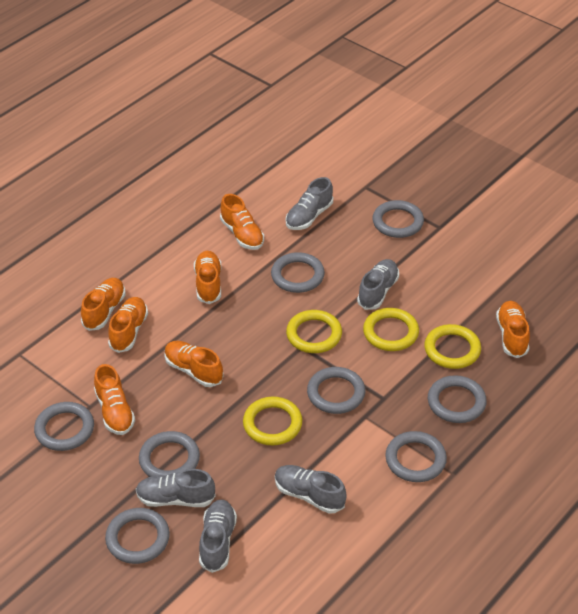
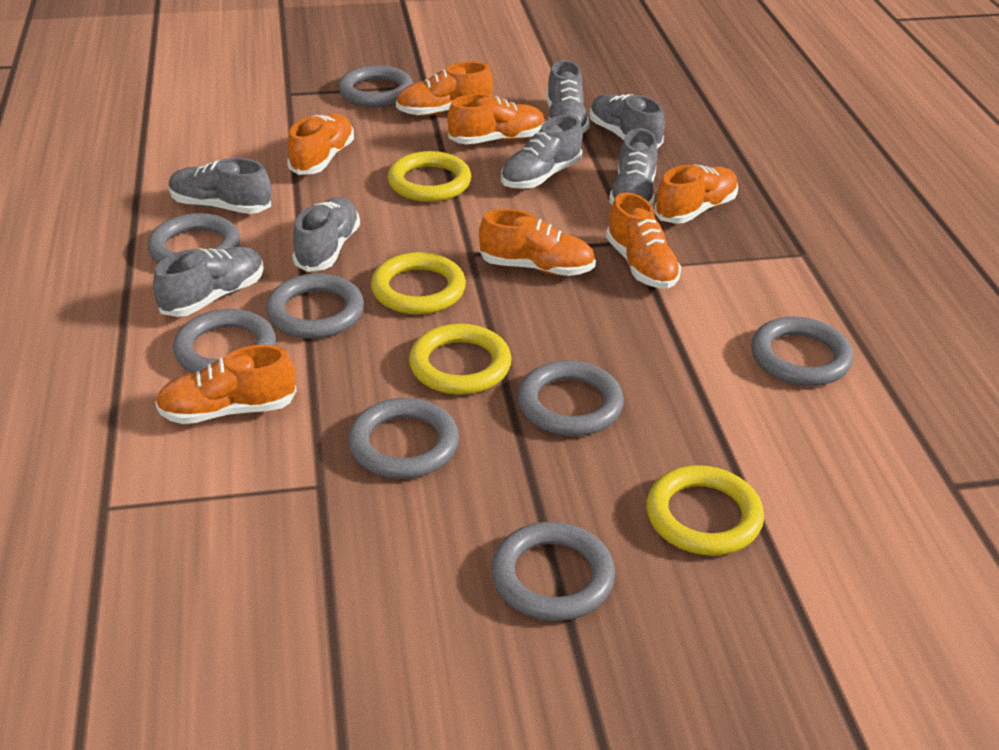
grey shoe: 5 -> 7

